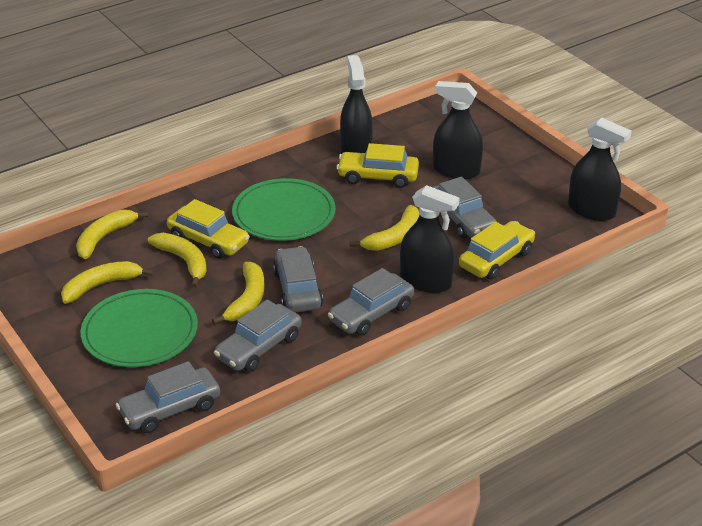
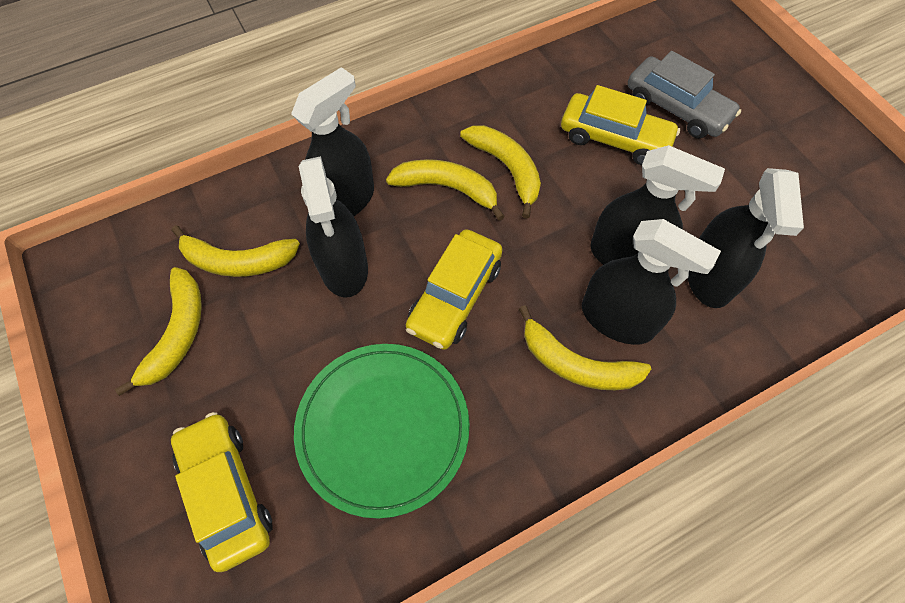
black spray bottle: 4 -> 5
green plate: 2 -> 1
grey car: 5 -> 1

